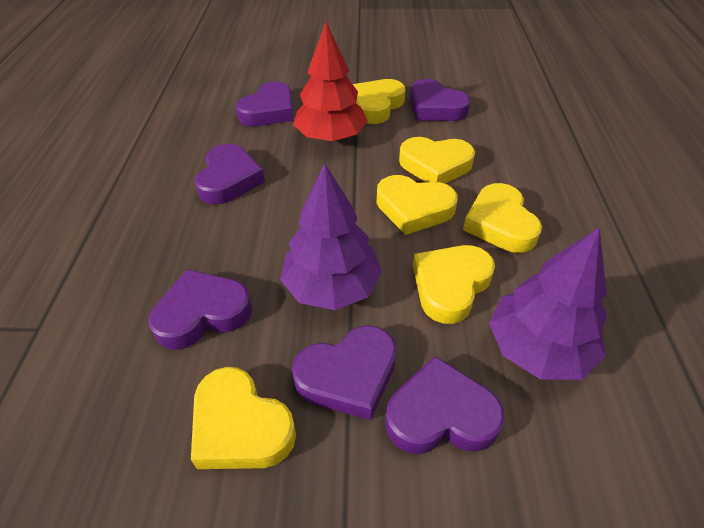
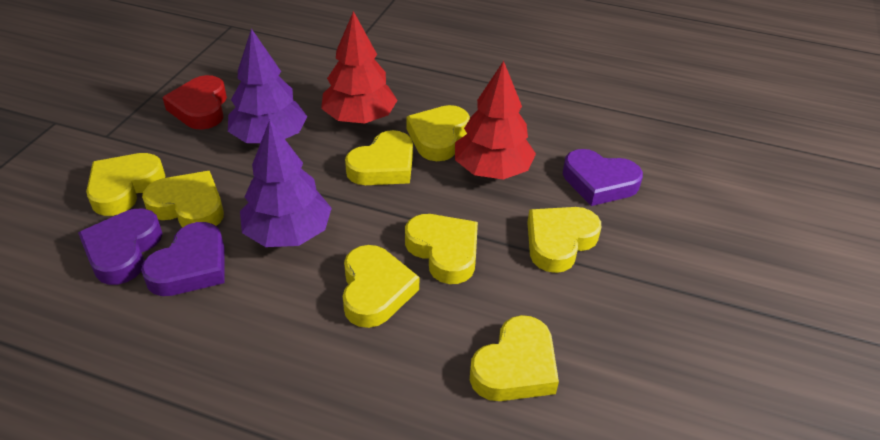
purple heart: 6 -> 3
red heart: 0 -> 1
red tree: 1 -> 2
yellow heart: 6 -> 8

